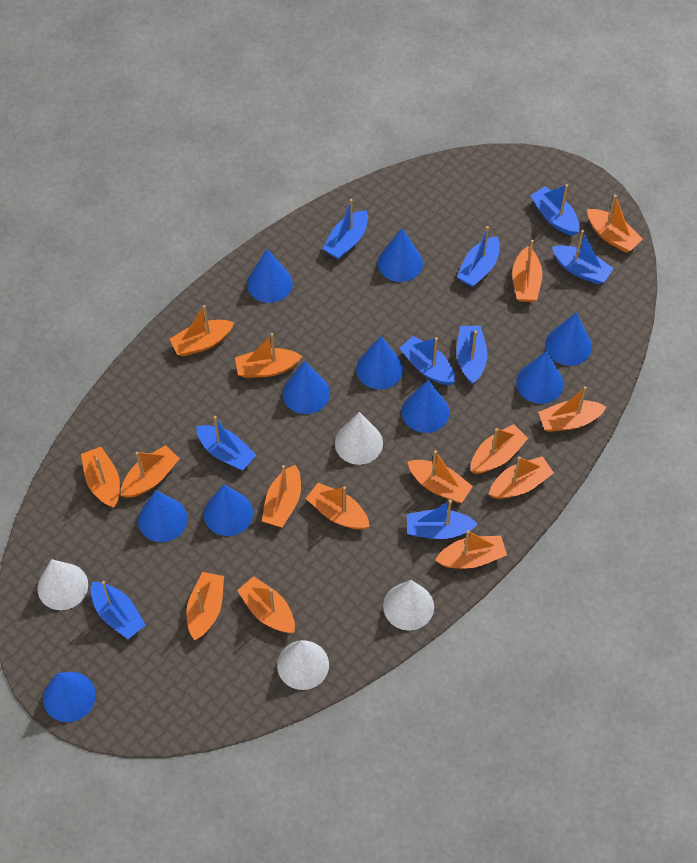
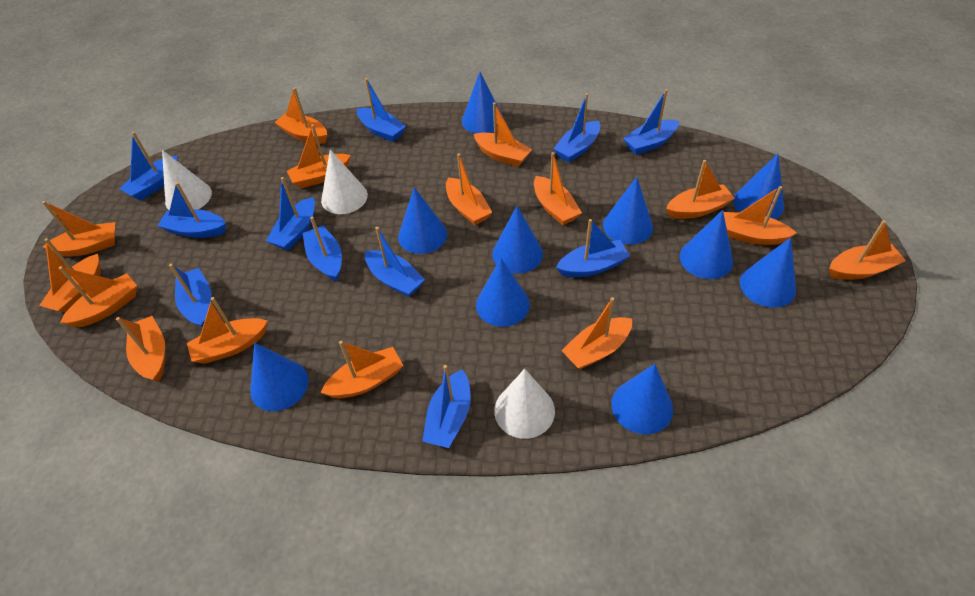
blue boat: 9 -> 11
white cone: 4 -> 3

